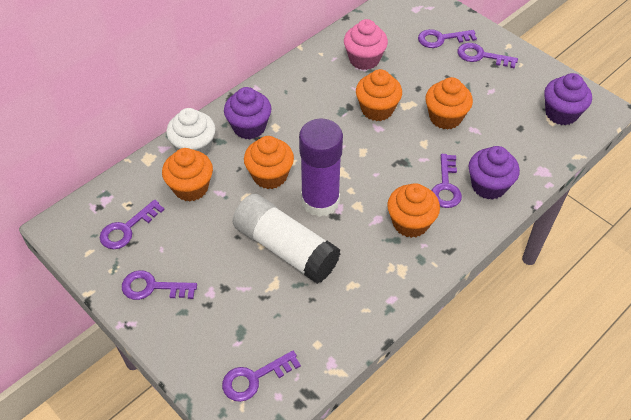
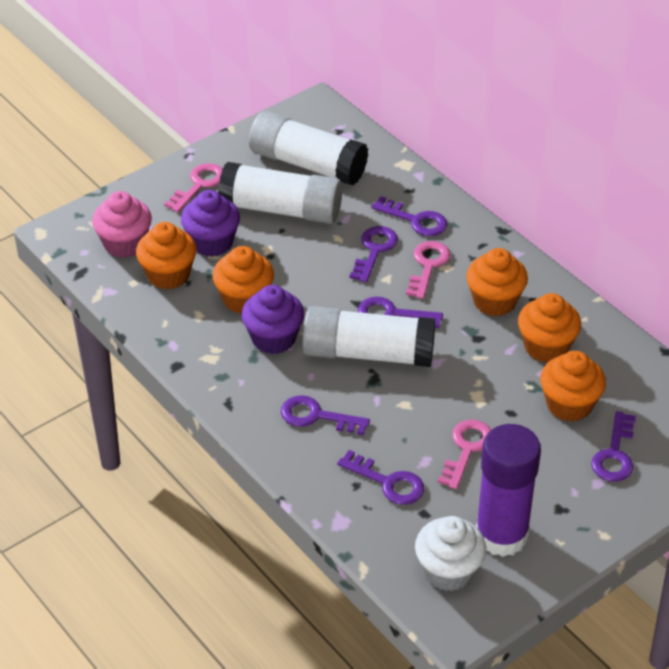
pink key: 0 -> 3
purple cupcake: 3 -> 2
white glue stick: 1 -> 3

